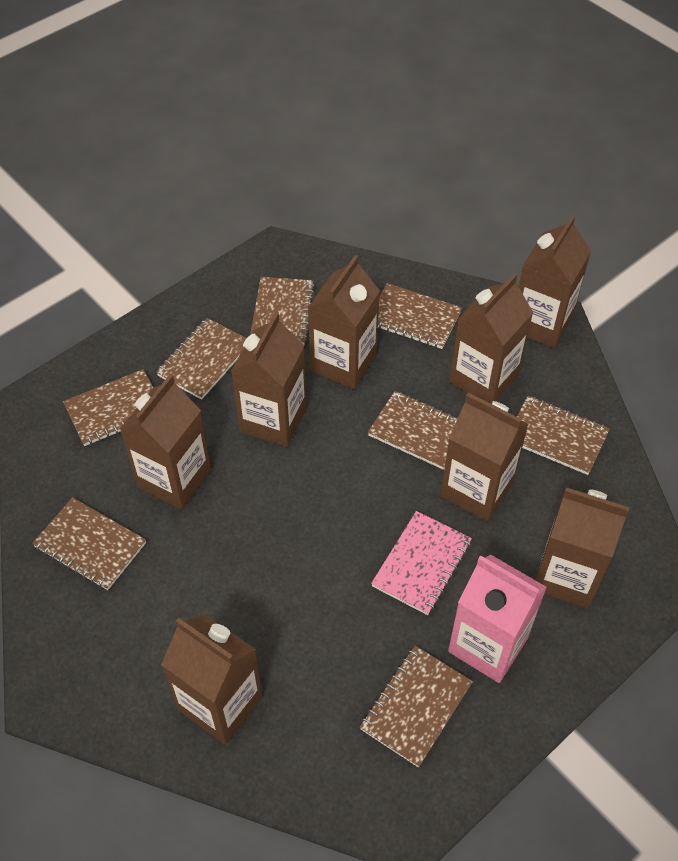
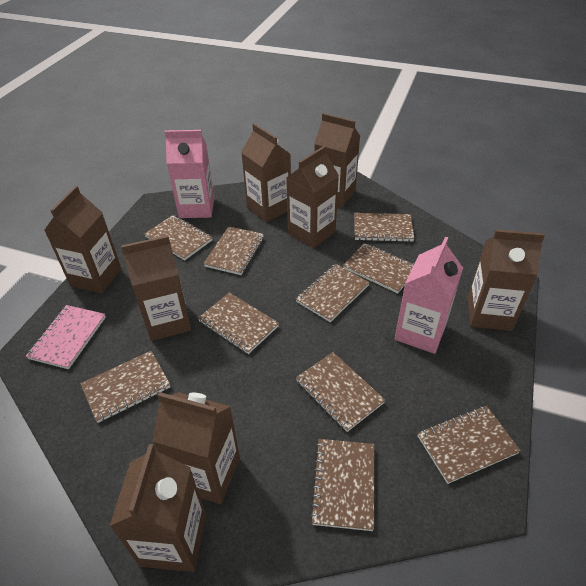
brown notebook: 8 -> 10
pink carton: 1 -> 2

